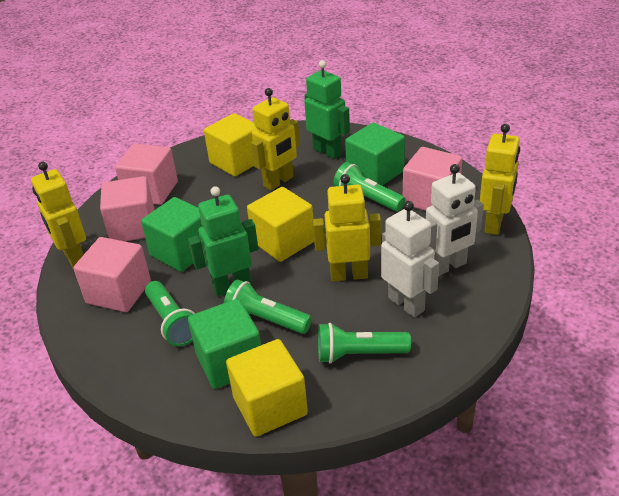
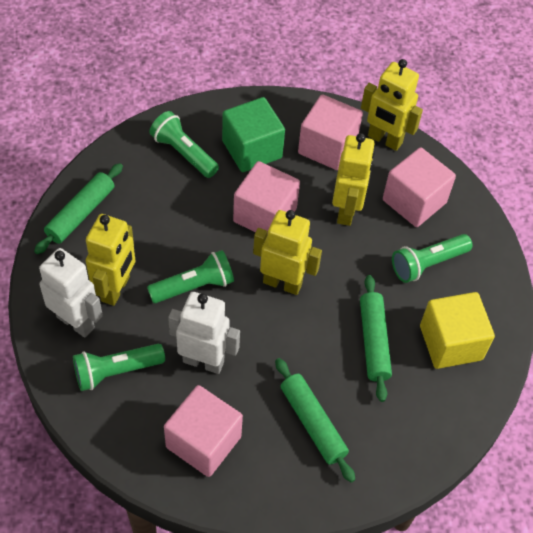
green cube: 3 -> 1
green robot: 2 -> 0
green rolling pin: 0 -> 3
yellow cube: 3 -> 1

